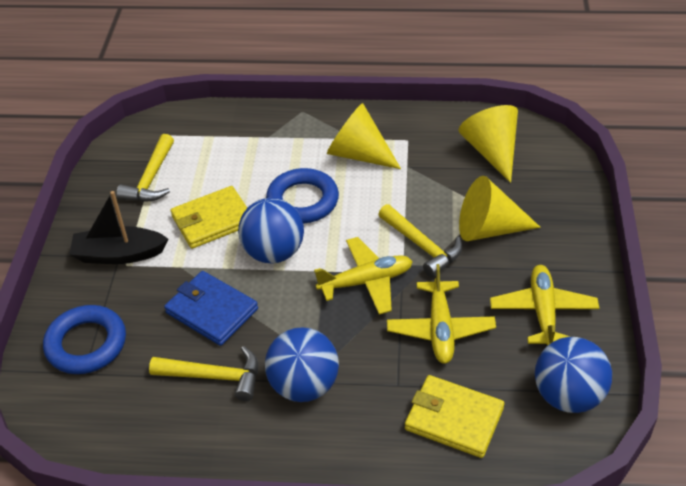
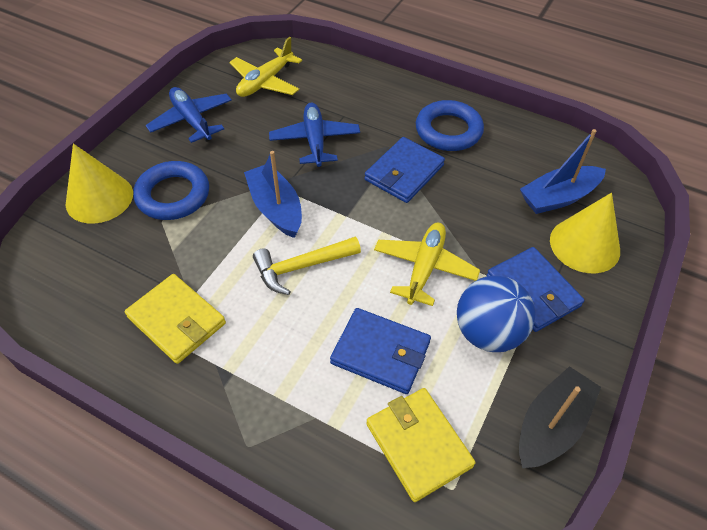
blue ball: 3 -> 1
blue boat: 0 -> 2
blue plane: 0 -> 2
blue wallet: 1 -> 3
yellow cone: 3 -> 2
yellow hammer: 3 -> 1
yellow plane: 3 -> 2

